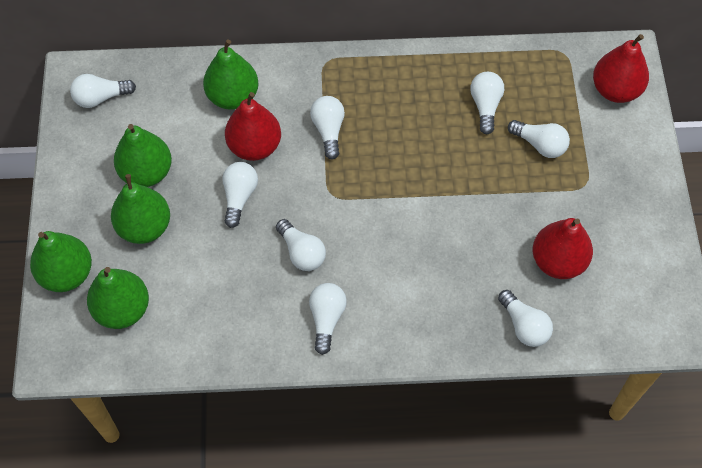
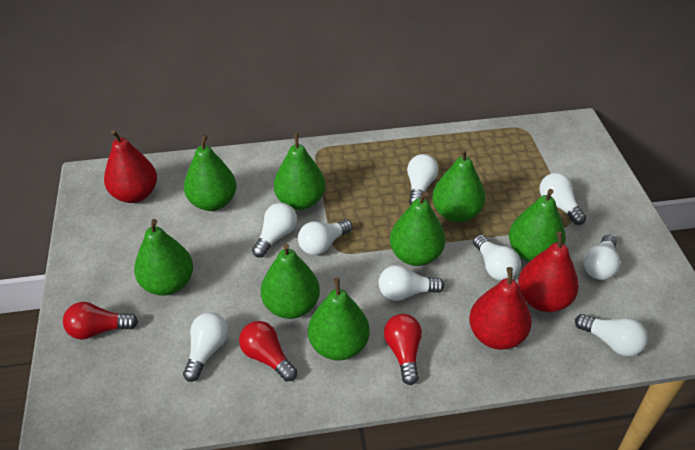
green pear: 5 -> 8
red light bulb: 0 -> 3
white light bulb: 8 -> 9

